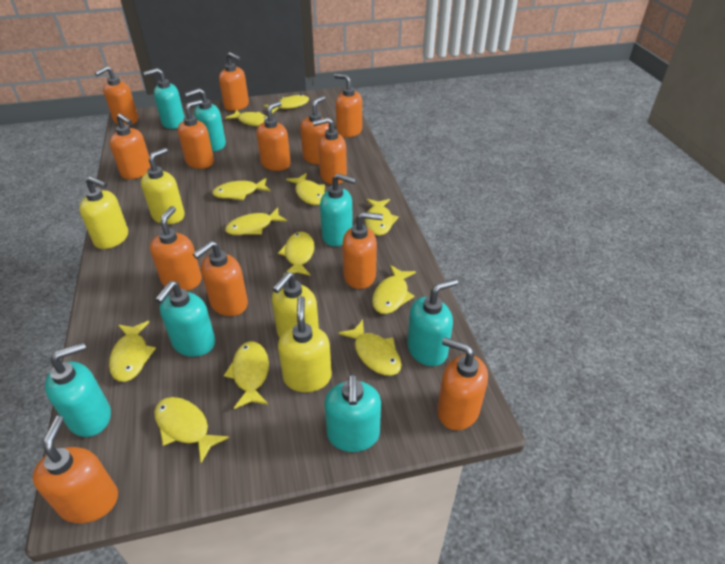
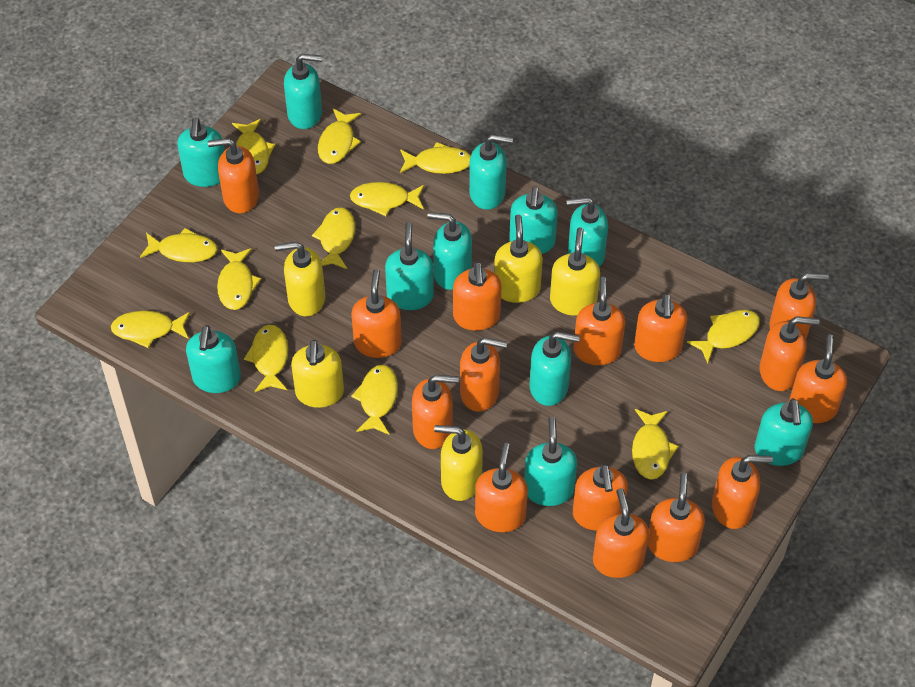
orange soap dispenser: 13 -> 15
turquoise soap dispenser: 7 -> 11
yellow soap dispenser: 4 -> 5

